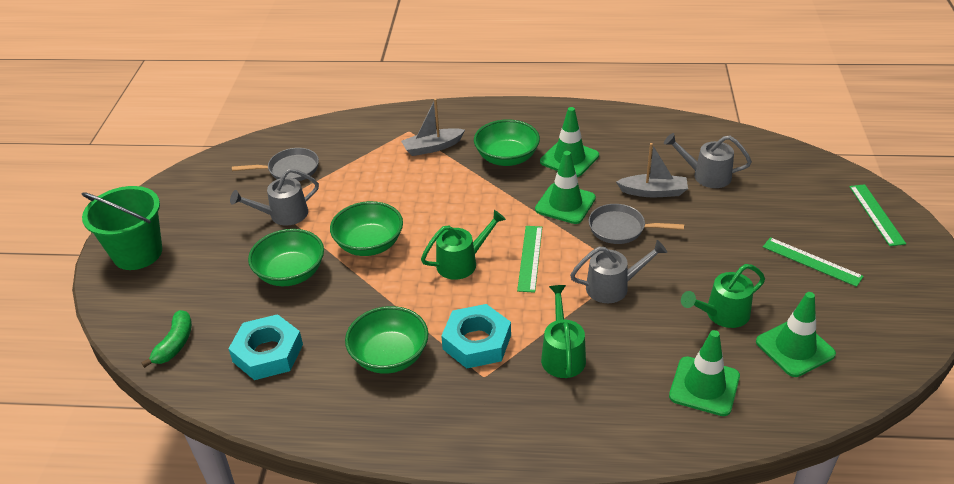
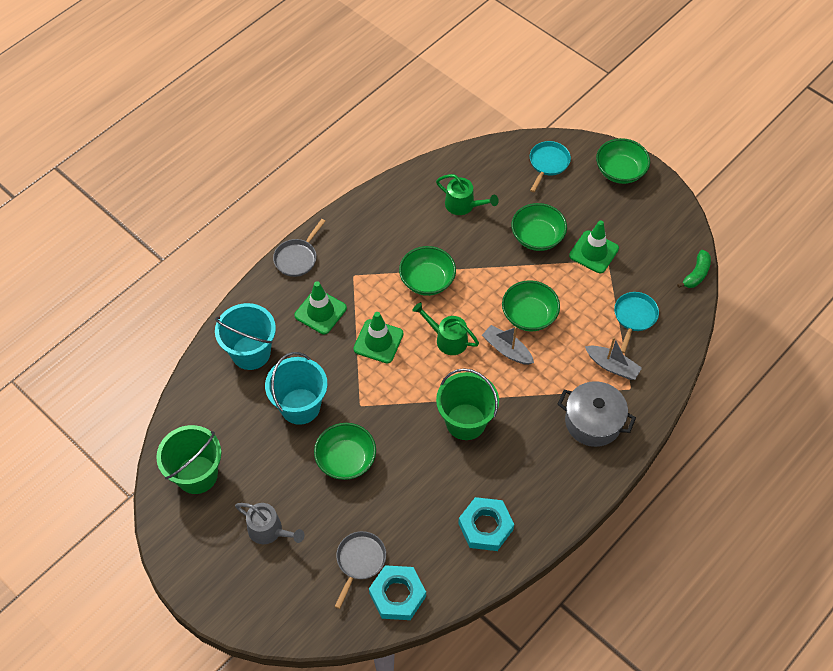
green bowl: 4 -> 5
green bucket: 1 -> 2
green ruler: 3 -> 0
green traffic cone: 4 -> 3
green watering can: 3 -> 2
grey pot: 0 -> 1
grey watering can: 3 -> 1
turquoise bucket: 0 -> 2
turquoise pan: 0 -> 2

